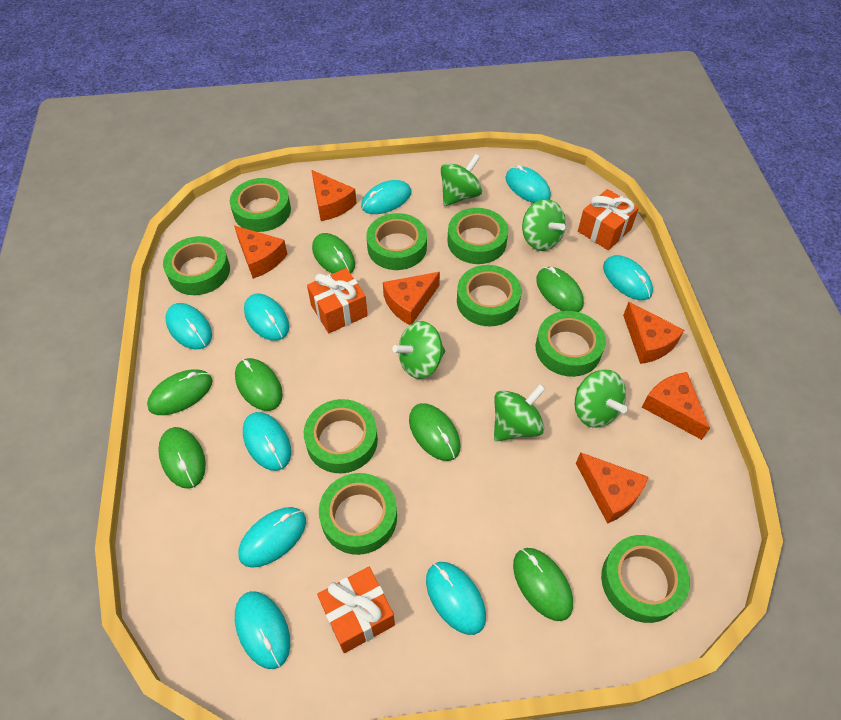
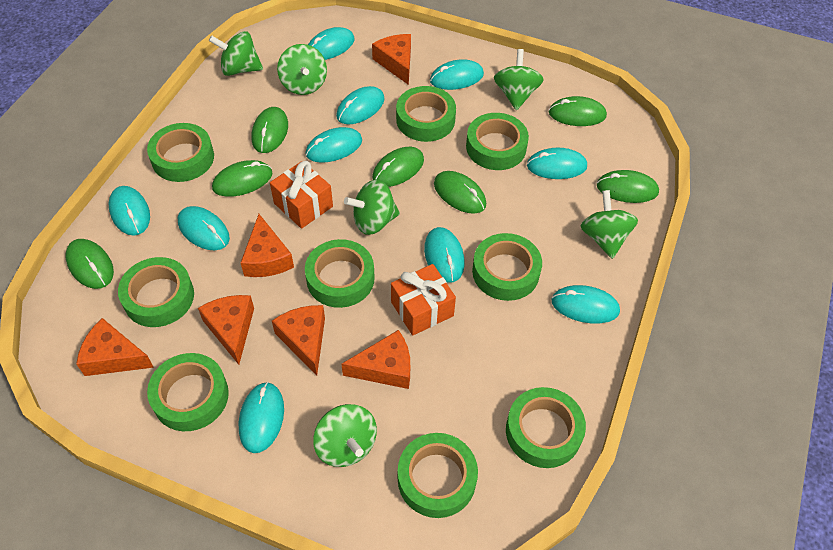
green spinning top: 5 -> 6
orange gift: 3 -> 2
turquoise mouse: 9 -> 10

